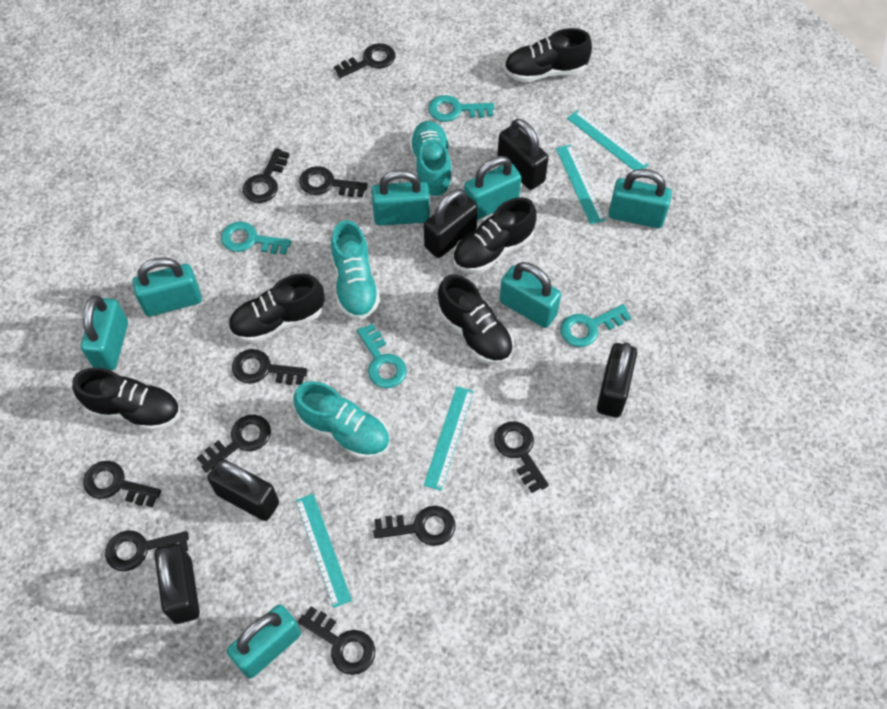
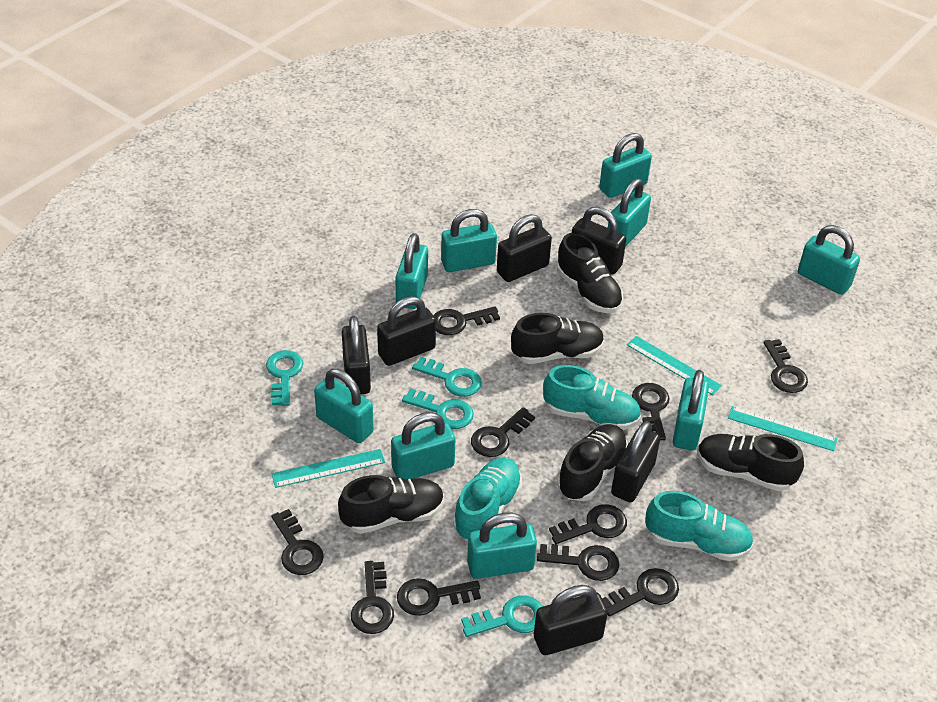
black padlock: 5 -> 6
turquoise padlock: 7 -> 9
turquoise ruler: 4 -> 3

